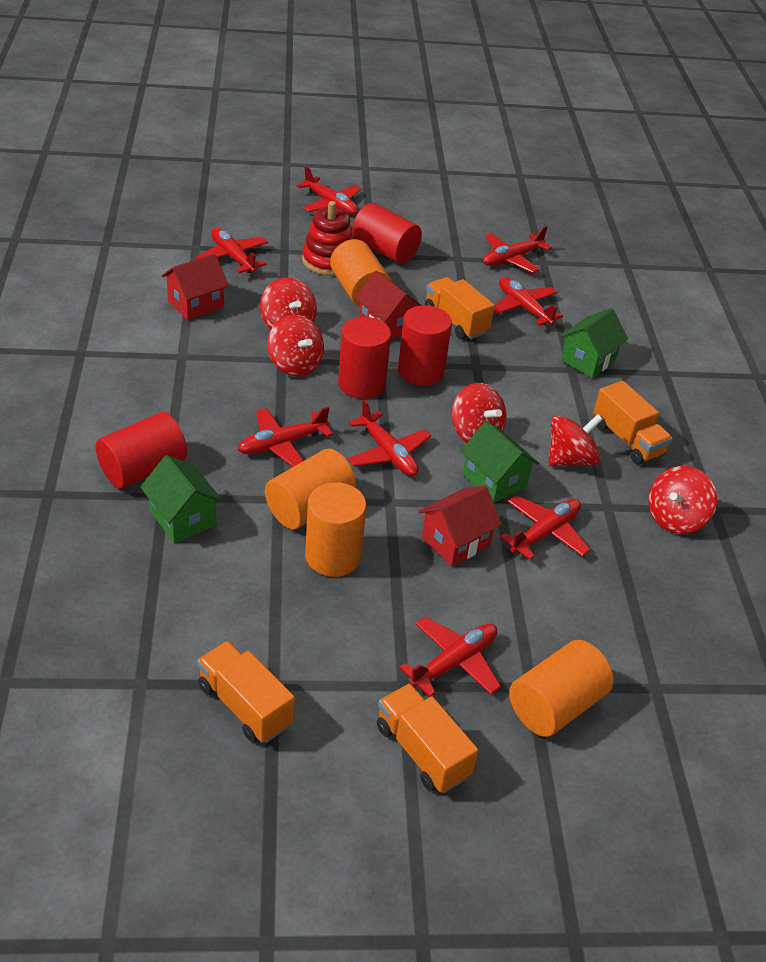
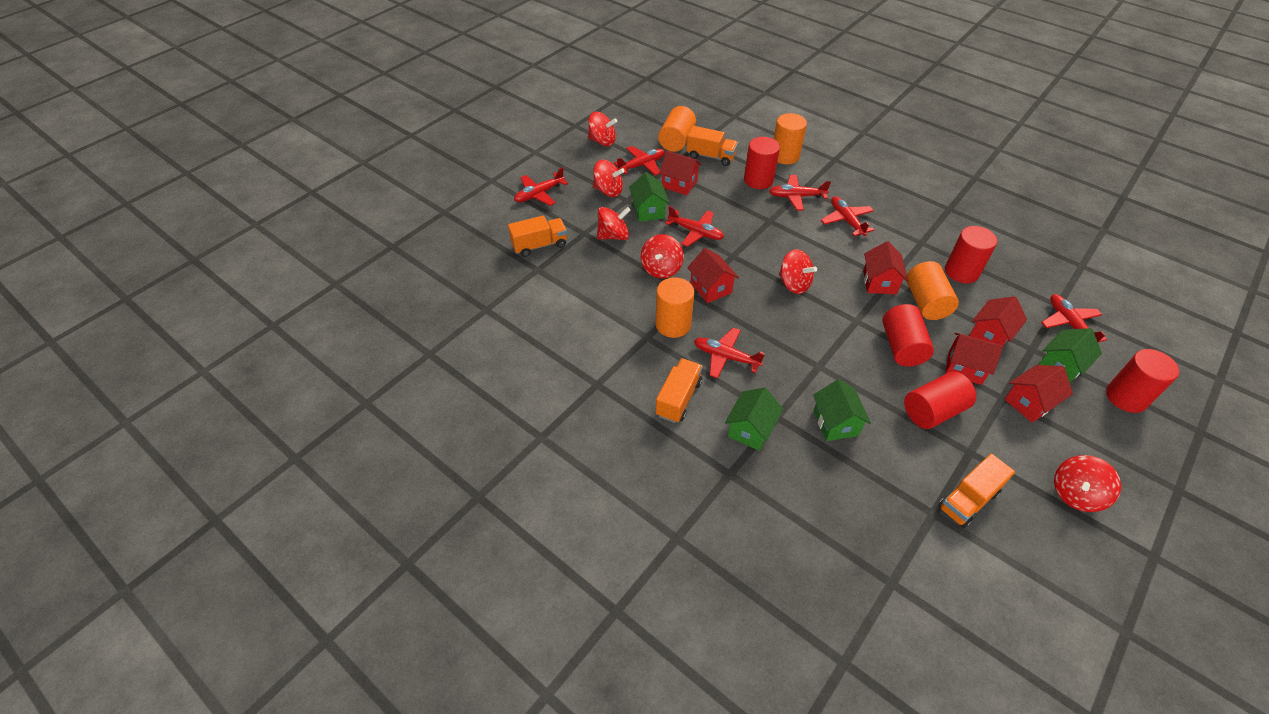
green house: 3 -> 4
red cylinder: 4 -> 5
red house: 3 -> 6
red plane: 8 -> 7
red spinning top: 5 -> 6
red stacking toy: 1 -> 0

